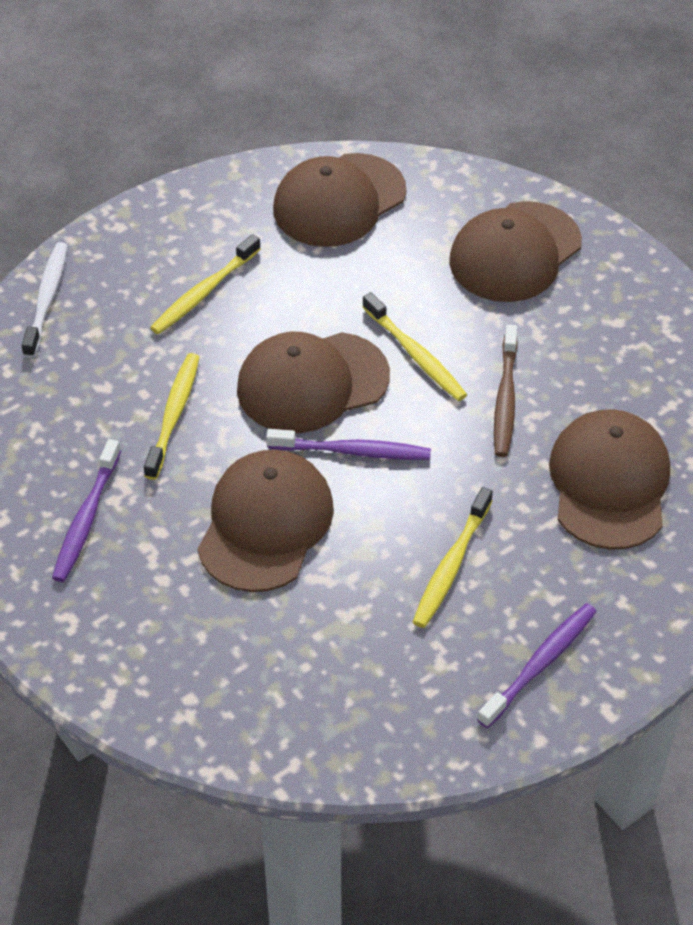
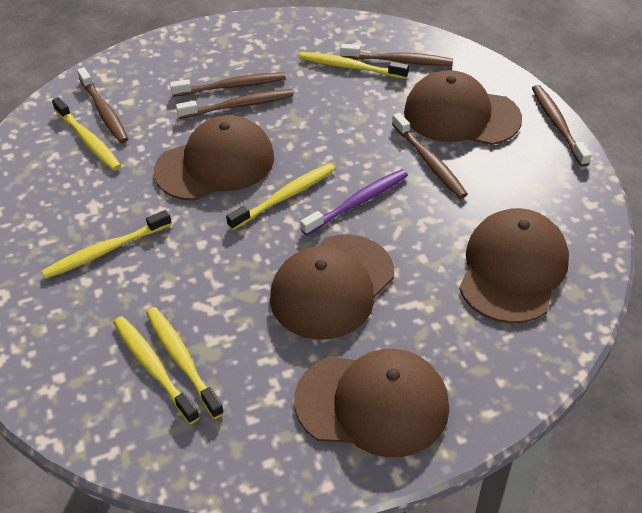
brown toothbrush: 1 -> 6
purple toothbrush: 3 -> 1
white toothbrush: 1 -> 0
yellow toothbrush: 4 -> 6

